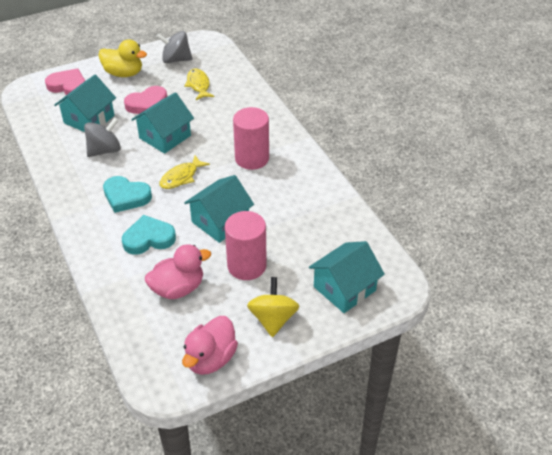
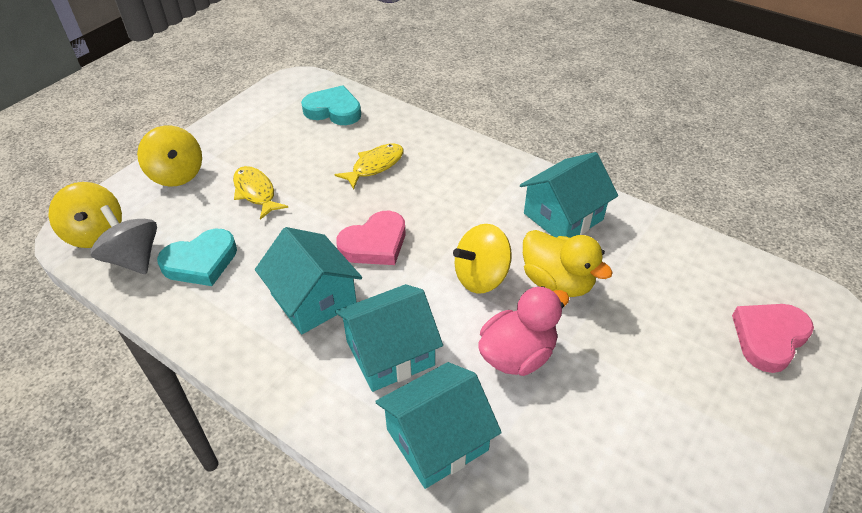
grey spinning top: 2 -> 1
pink cylinder: 2 -> 0
pink duck: 2 -> 1
yellow spinning top: 1 -> 3

